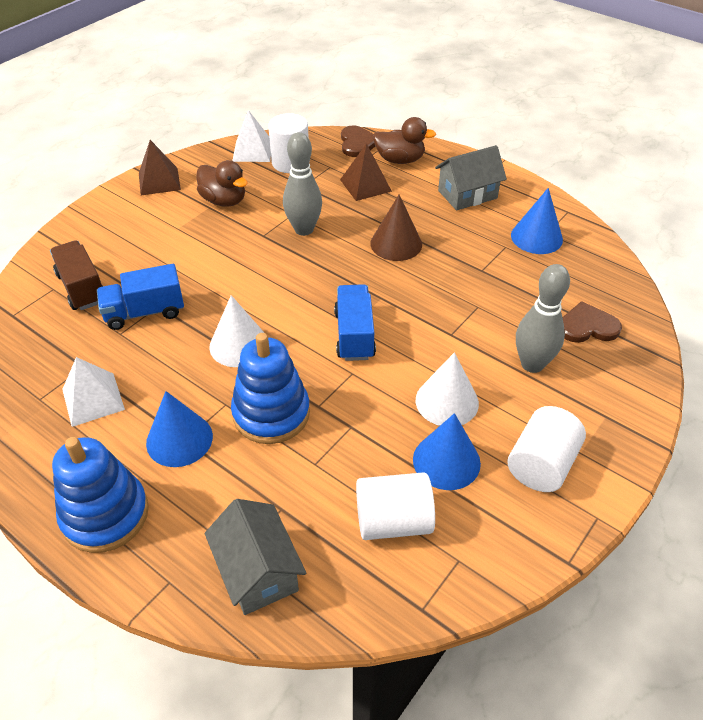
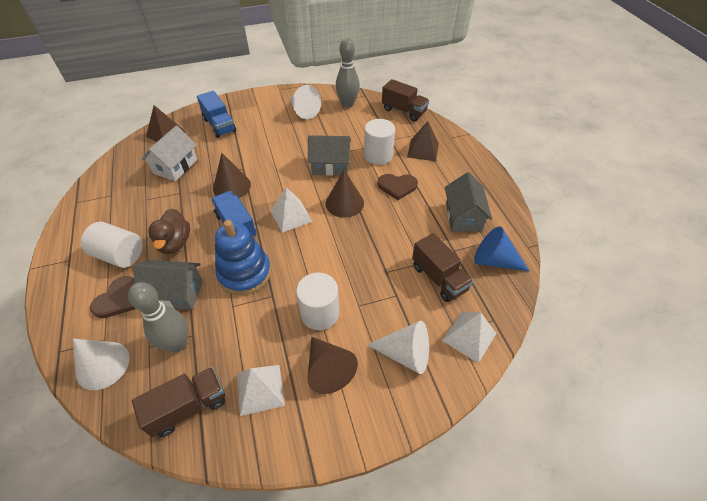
blue cone: 3 -> 1
blue stacking toy: 2 -> 1
brown cone: 1 -> 3
brown duck: 2 -> 1
brown truck: 1 -> 3
grey house: 2 -> 3
white cone: 2 -> 3
white house: 0 -> 1
white pyramid: 2 -> 3

